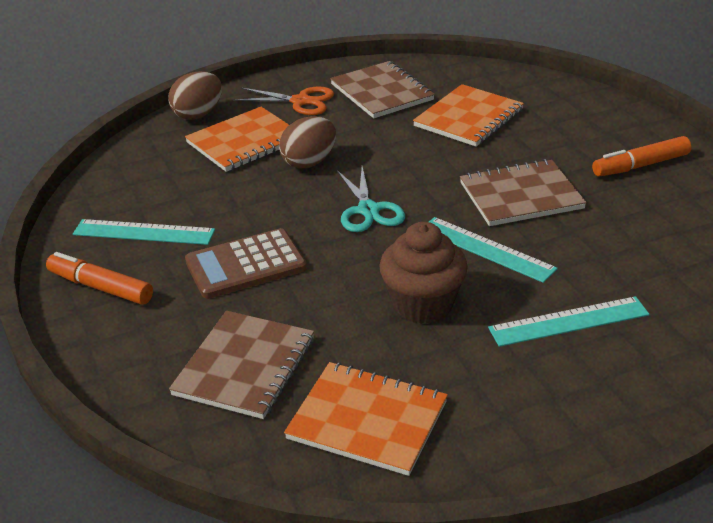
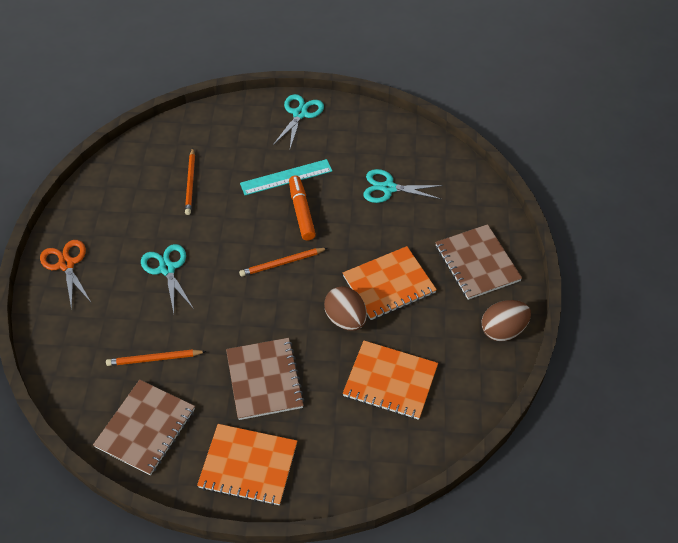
brown calculator: 1 -> 0
brown cupcake: 1 -> 0
orange marker: 2 -> 1
orange pencil: 0 -> 3
turquoise ruler: 3 -> 1
turquoise scissors: 1 -> 3

